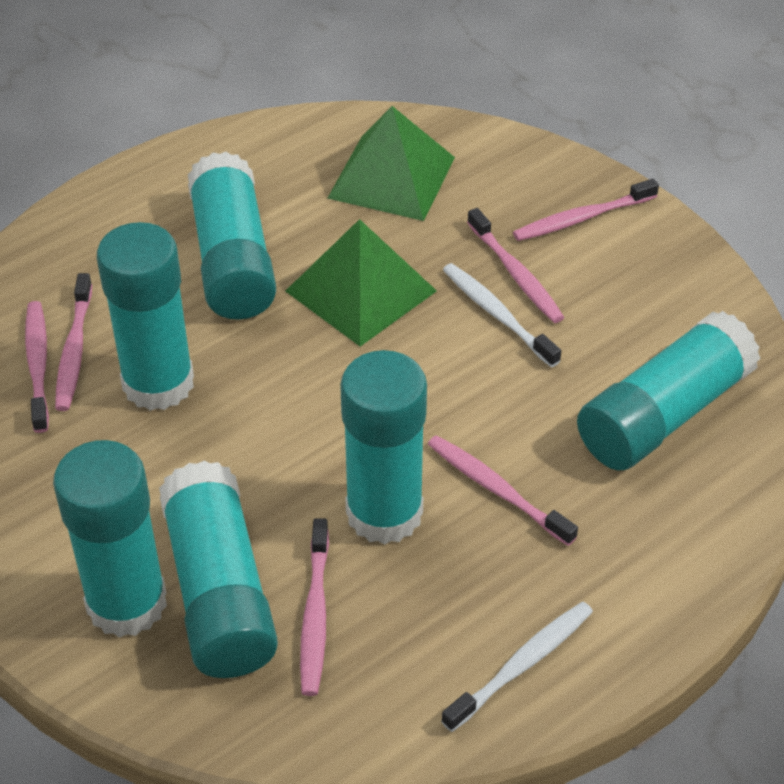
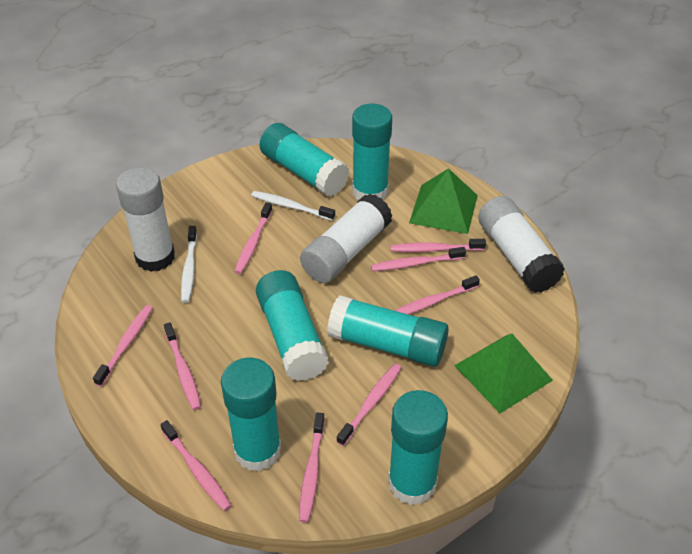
pink toothbrush: 6 -> 9
white glue stick: 0 -> 3

